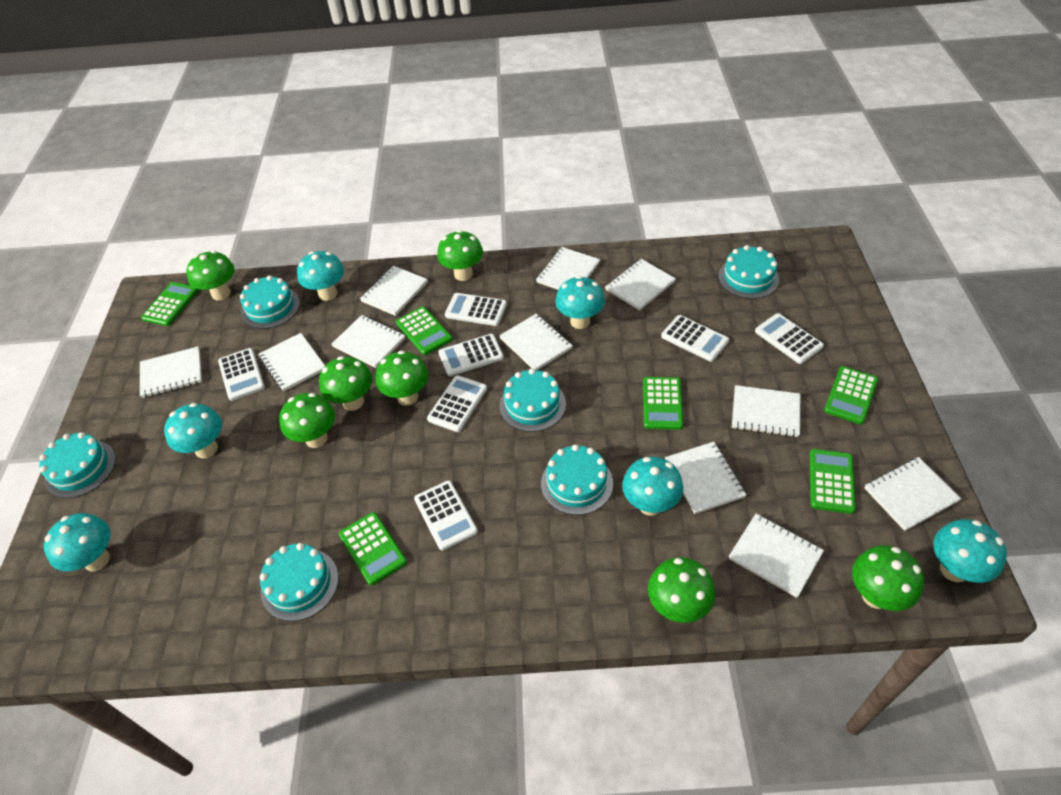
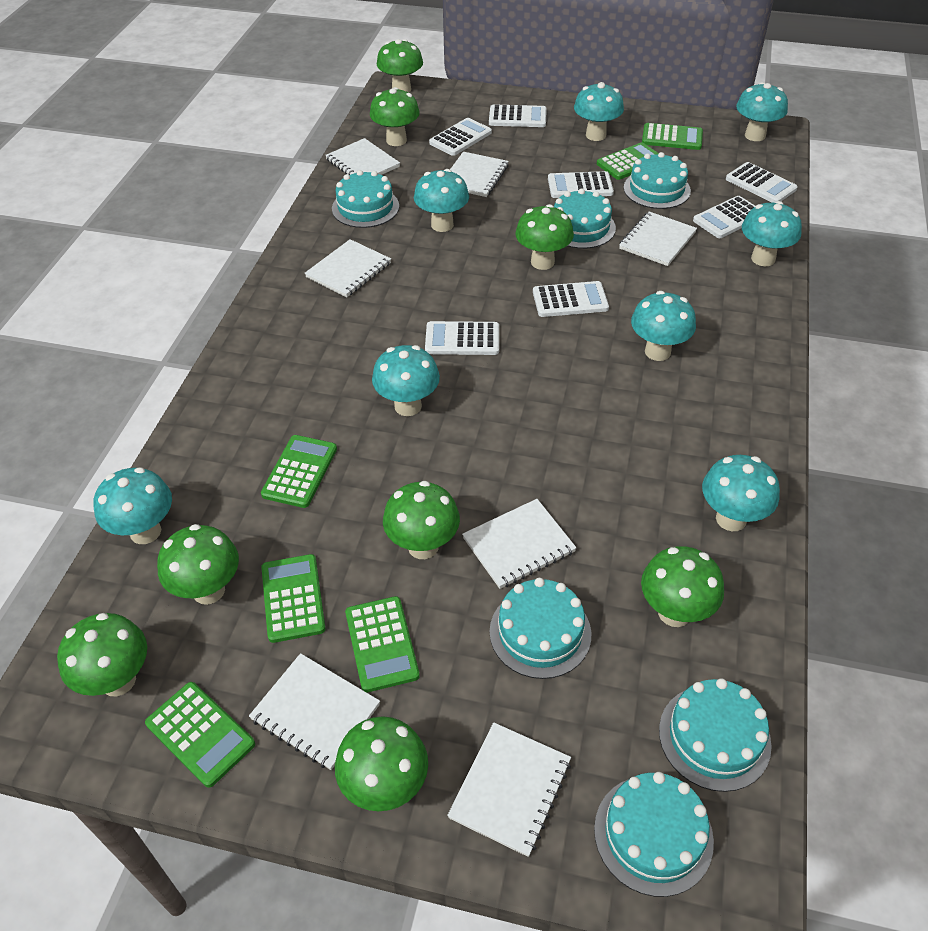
green mushroom: 7 -> 8
turquoise mushroom: 6 -> 8
white notebook: 11 -> 7

